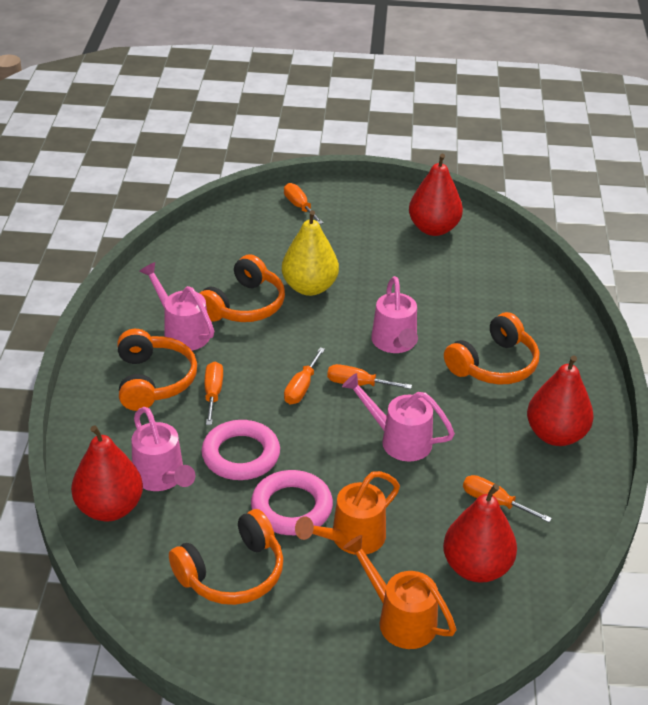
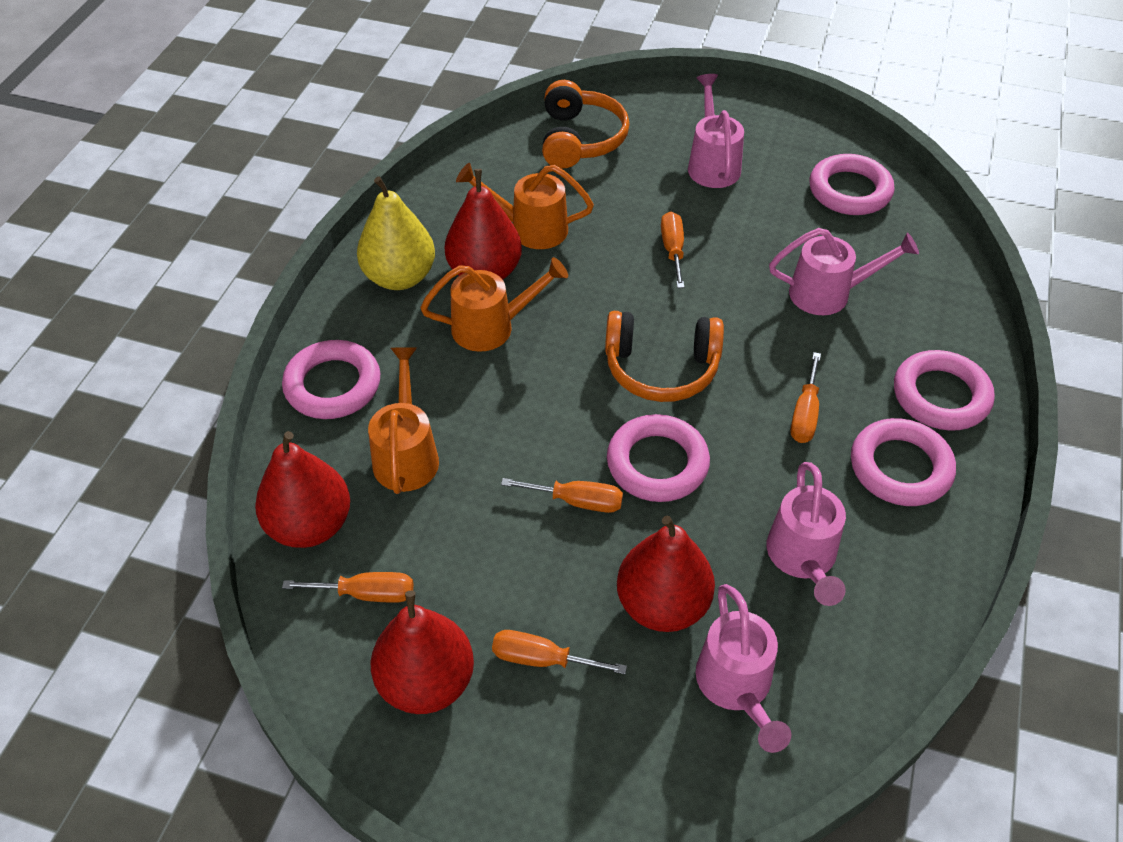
orange headphones: 4 -> 2
orange watering can: 2 -> 3
pink ring: 2 -> 5

